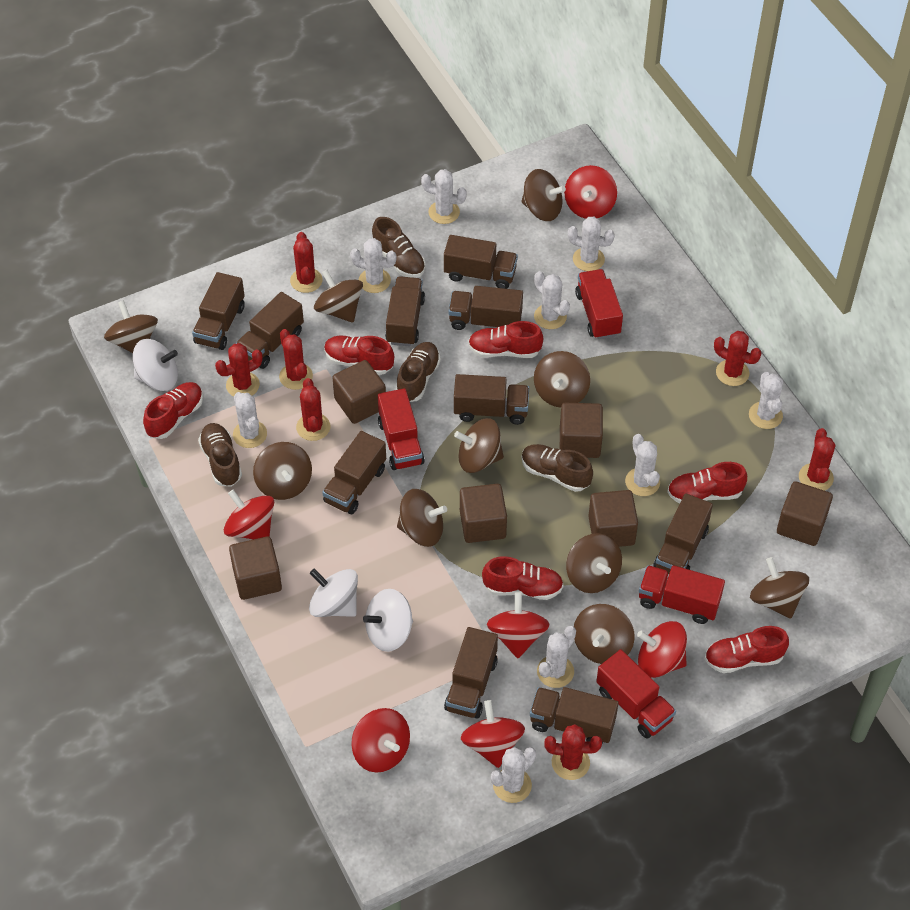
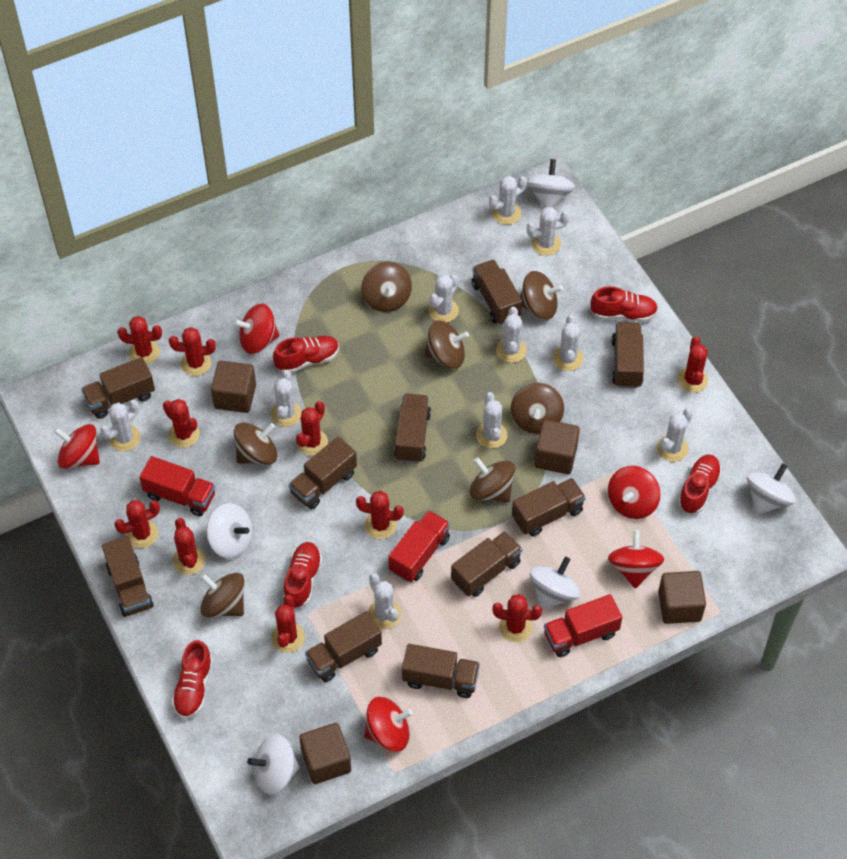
brown cube: 6 -> 4
brown shoe: 4 -> 0
brown spinning top: 10 -> 7
red cactus: 7 -> 10
red shoe: 6 -> 5
red spinning top: 6 -> 5
red truck: 4 -> 3
white cactus: 9 -> 10
white spinning top: 3 -> 5

